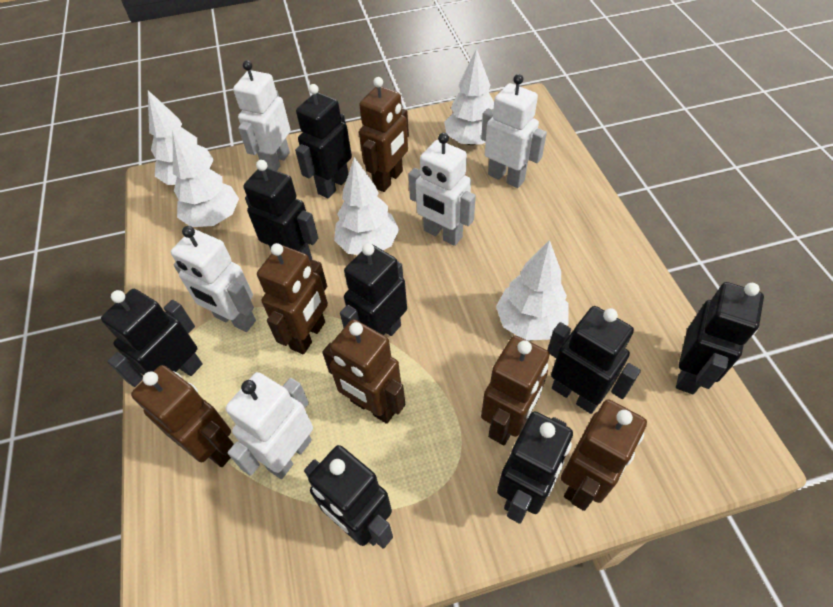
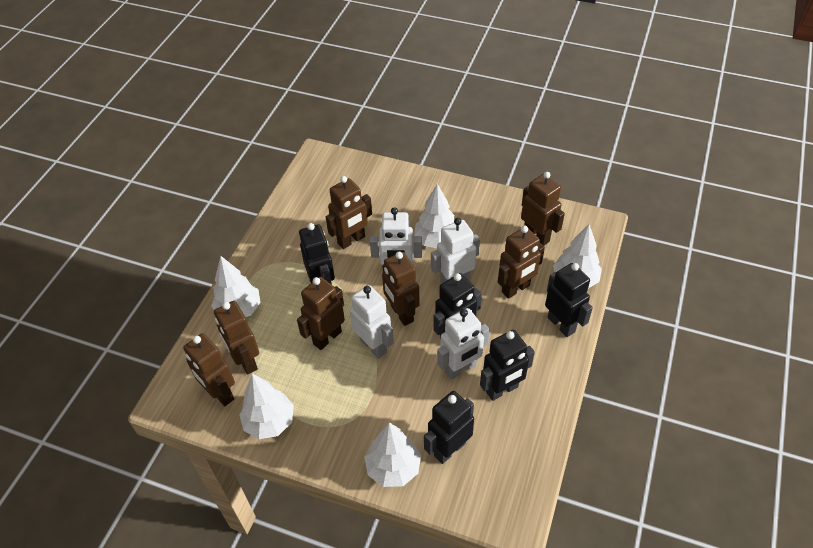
black robot: 8 -> 5
brown robot: 6 -> 7
white robot: 5 -> 4

